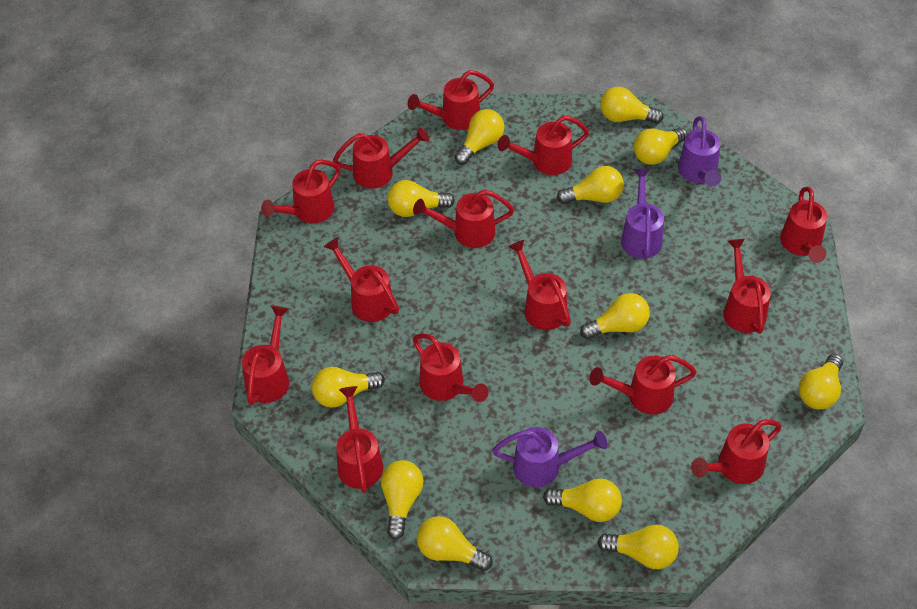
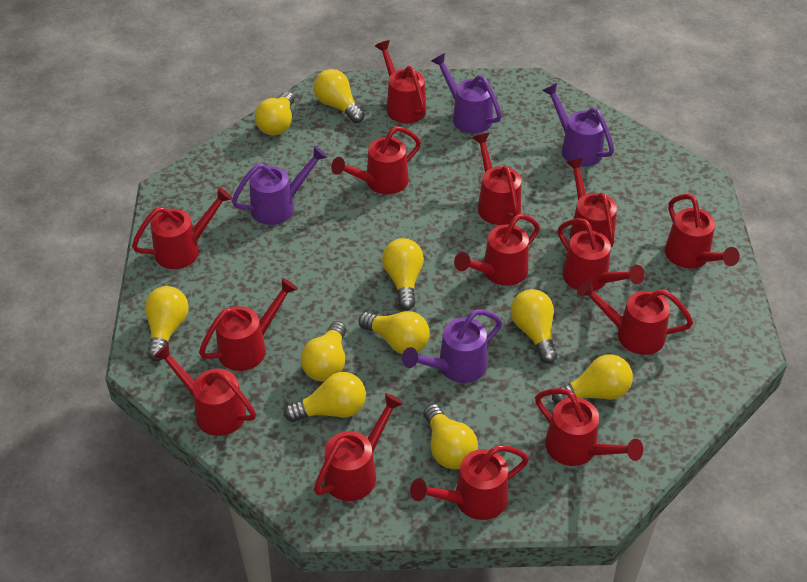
purple watering can: 3 -> 4
yellow light bulb: 12 -> 10

